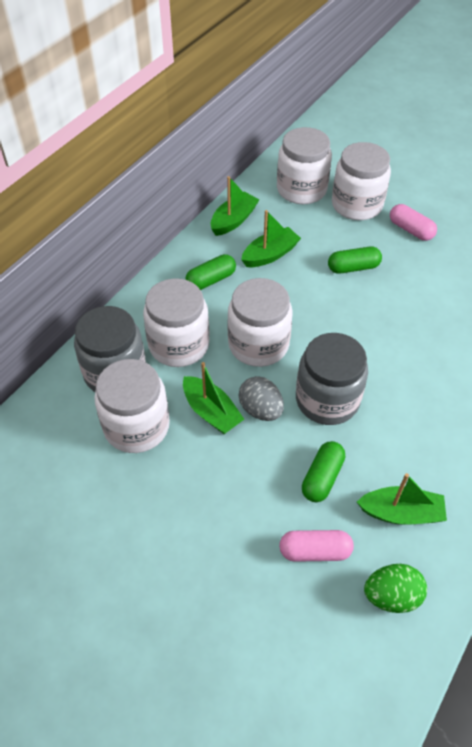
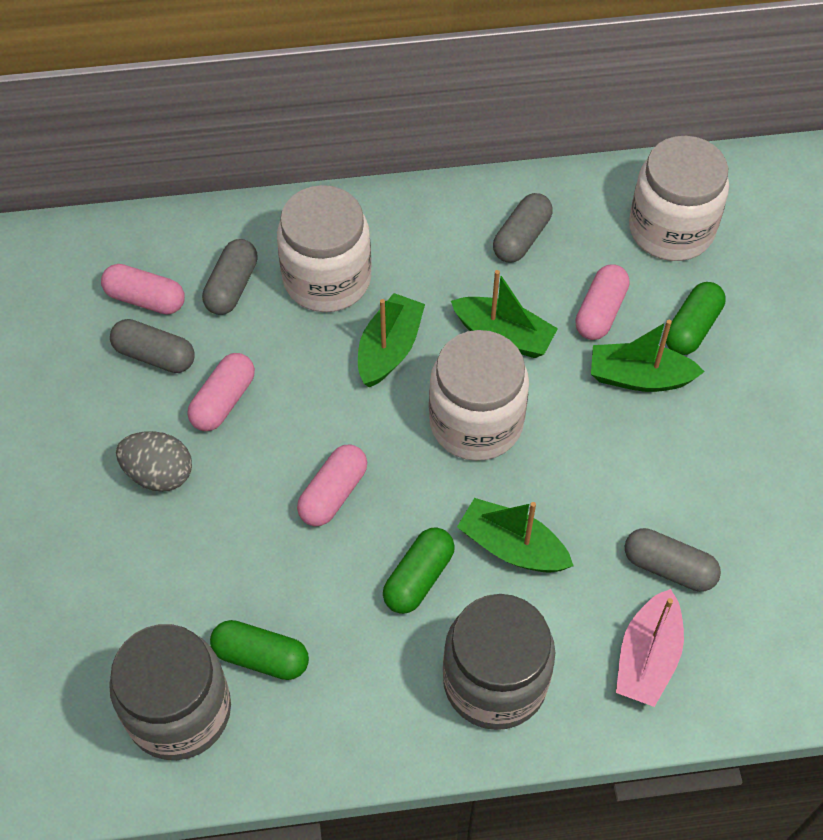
green egg: 1 -> 0
grey capsule: 0 -> 4
pink boat: 0 -> 1
pink capsule: 2 -> 4
white jar: 5 -> 3

